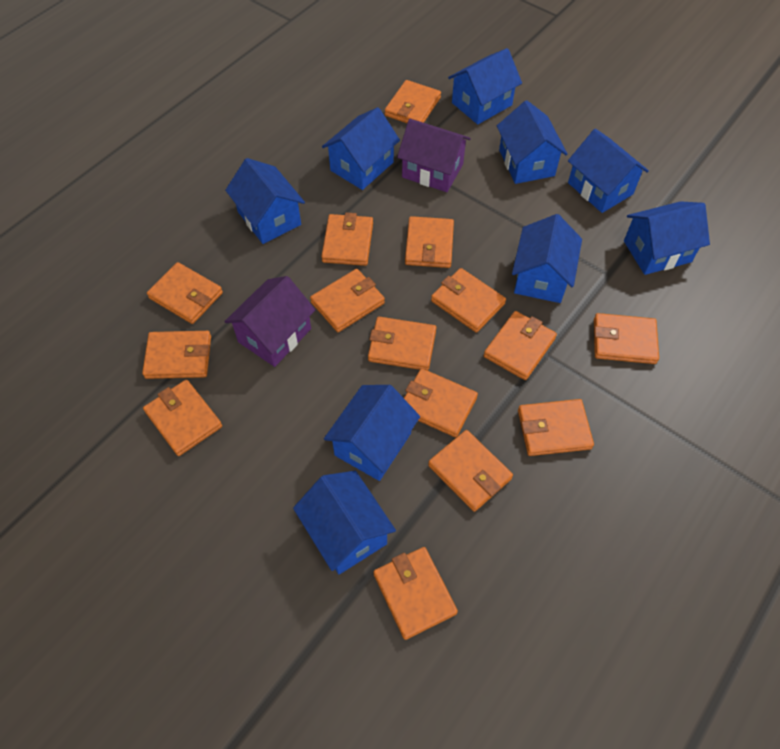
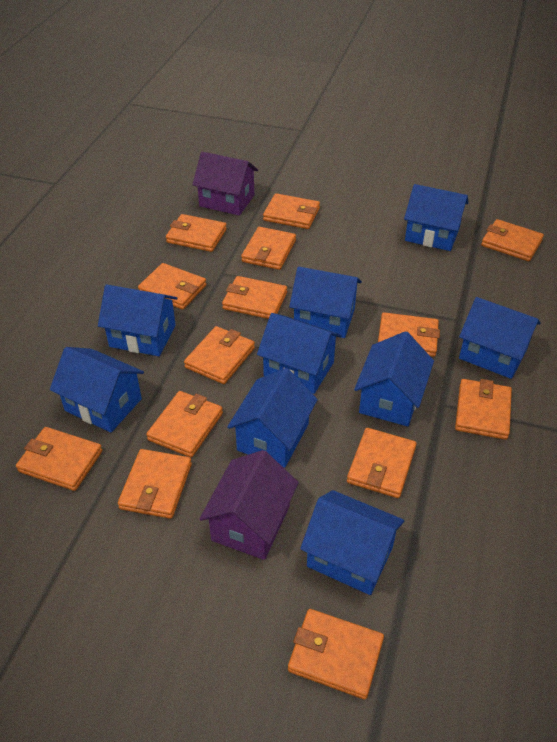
orange wallet: 15 -> 14

